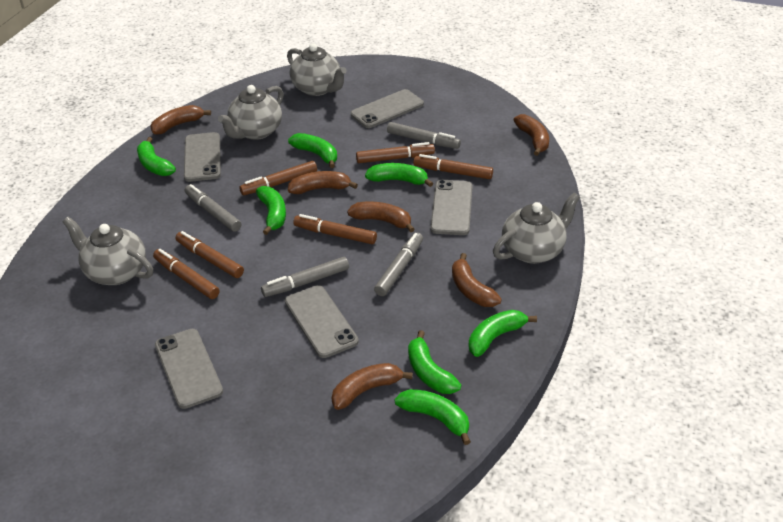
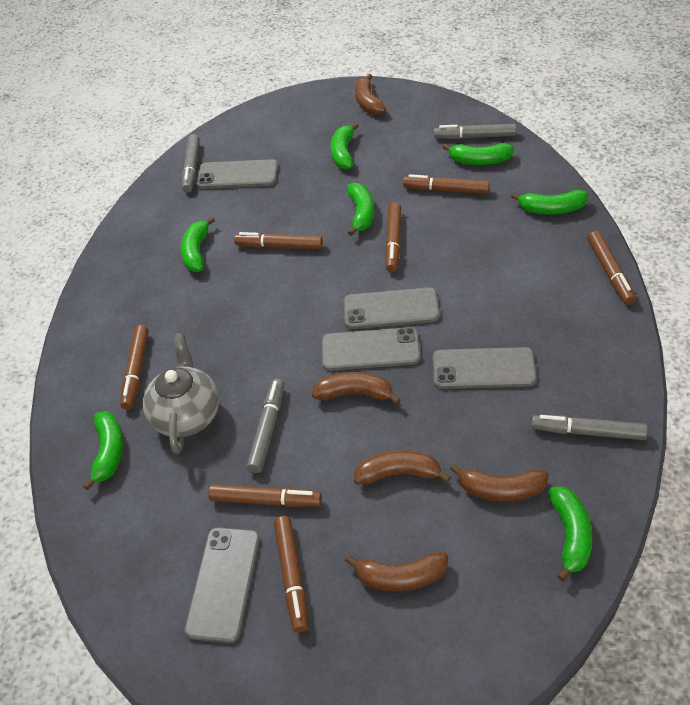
brown banana: 6 -> 5
brown marker: 6 -> 7
grey teapot: 4 -> 1

